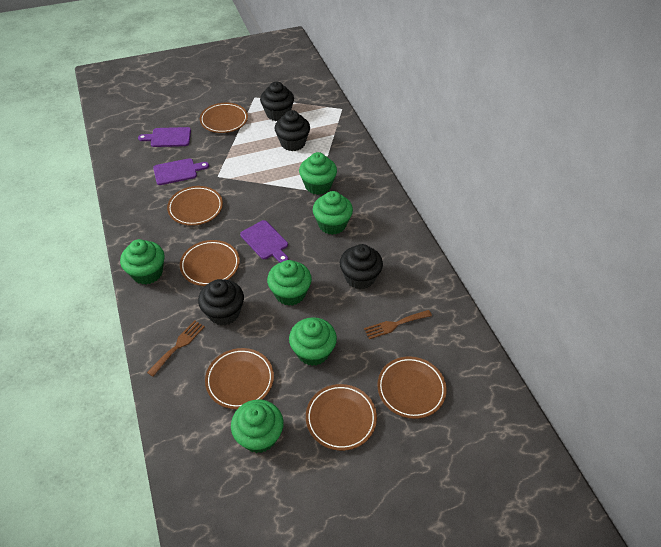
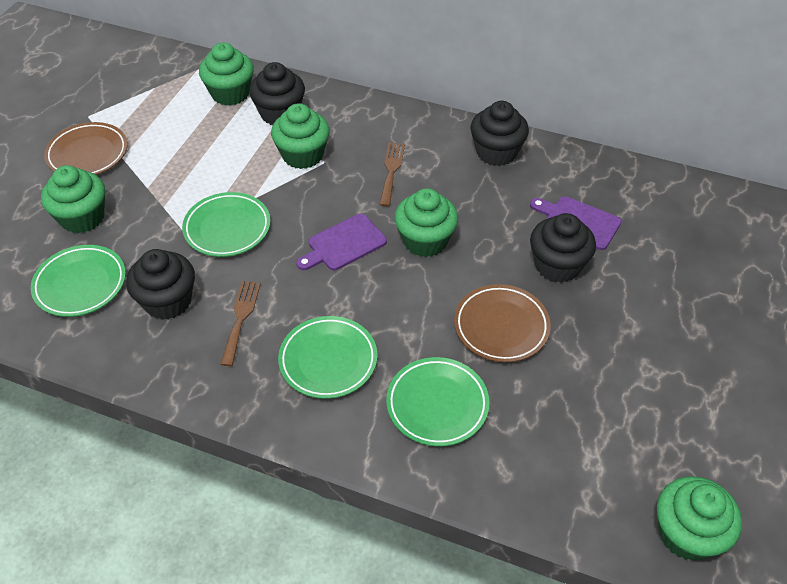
brown plate: 6 -> 2
green cupcake: 6 -> 5
green plate: 0 -> 4
purple cutting board: 3 -> 2

